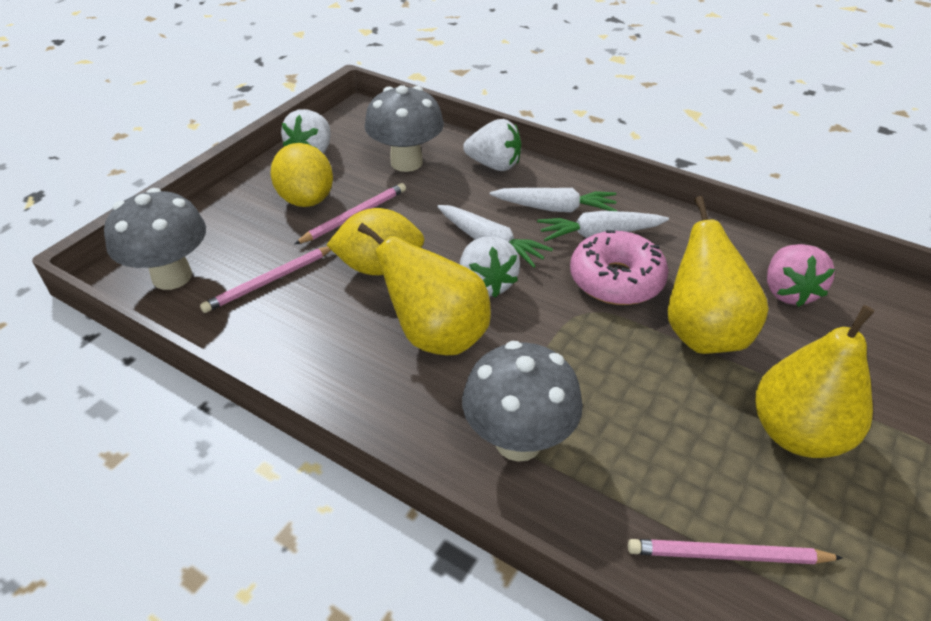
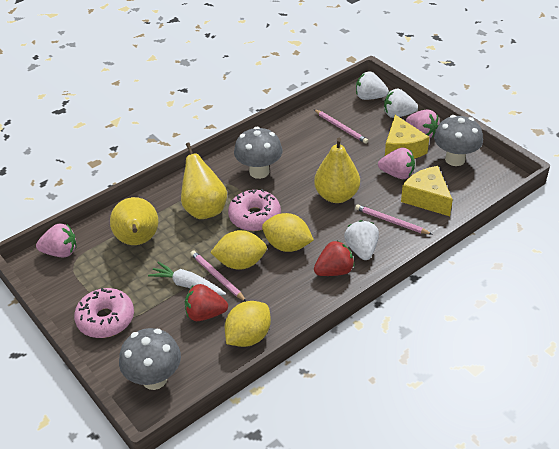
pink donut: 1 -> 2
pink strawberry: 1 -> 3
red strawberry: 0 -> 2
white carrot: 3 -> 1
yellow cheese: 0 -> 2
yellow lemon: 2 -> 3

